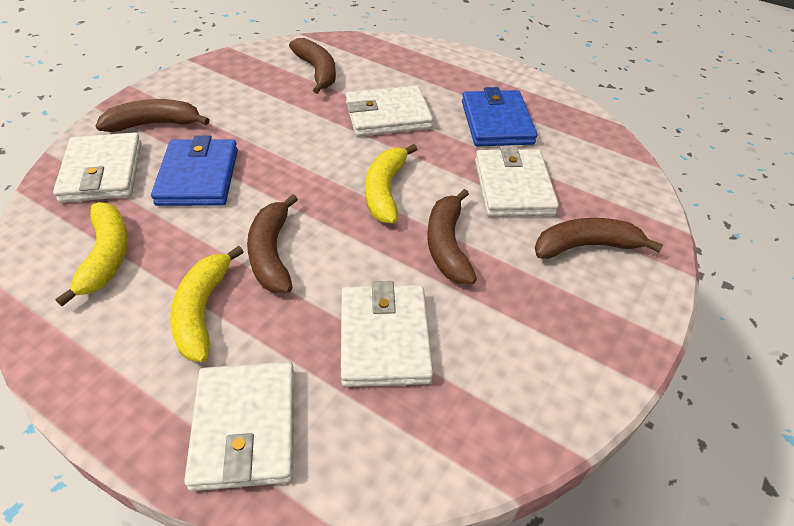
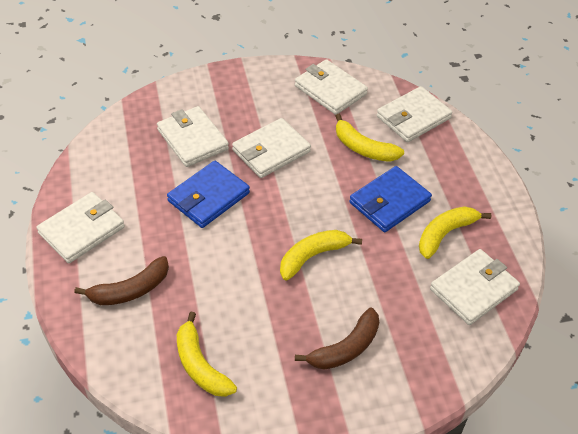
brown banana: 5 -> 2
white wallet: 5 -> 6
yellow banana: 3 -> 4

